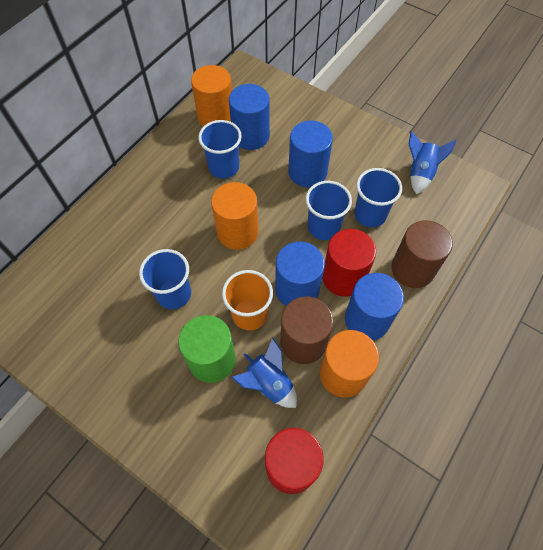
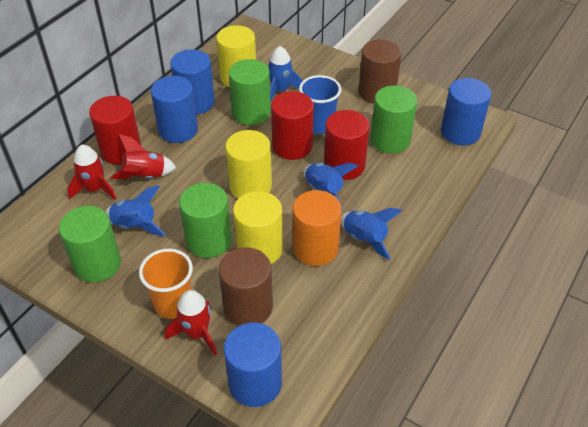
blue cup: 4 -> 1
blue rocket: 2 -> 4
green cylinder: 1 -> 4
orange cylinder: 3 -> 1
red cylinder: 2 -> 3
red rocket: 0 -> 3
yellow cylinder: 0 -> 3

